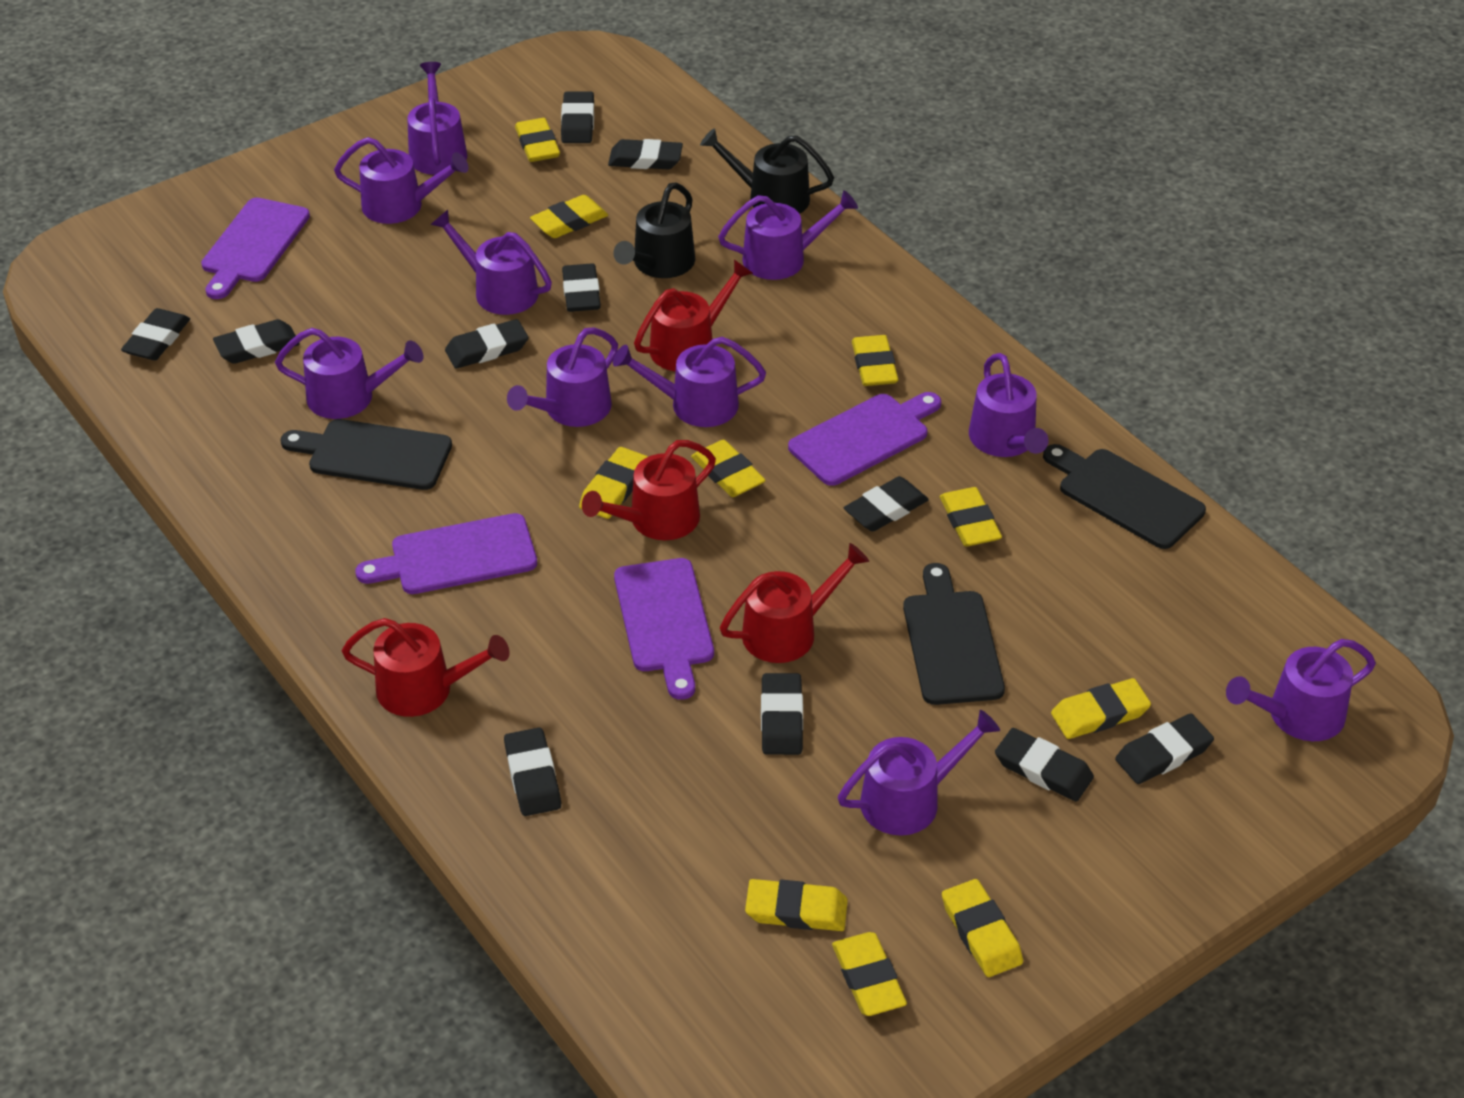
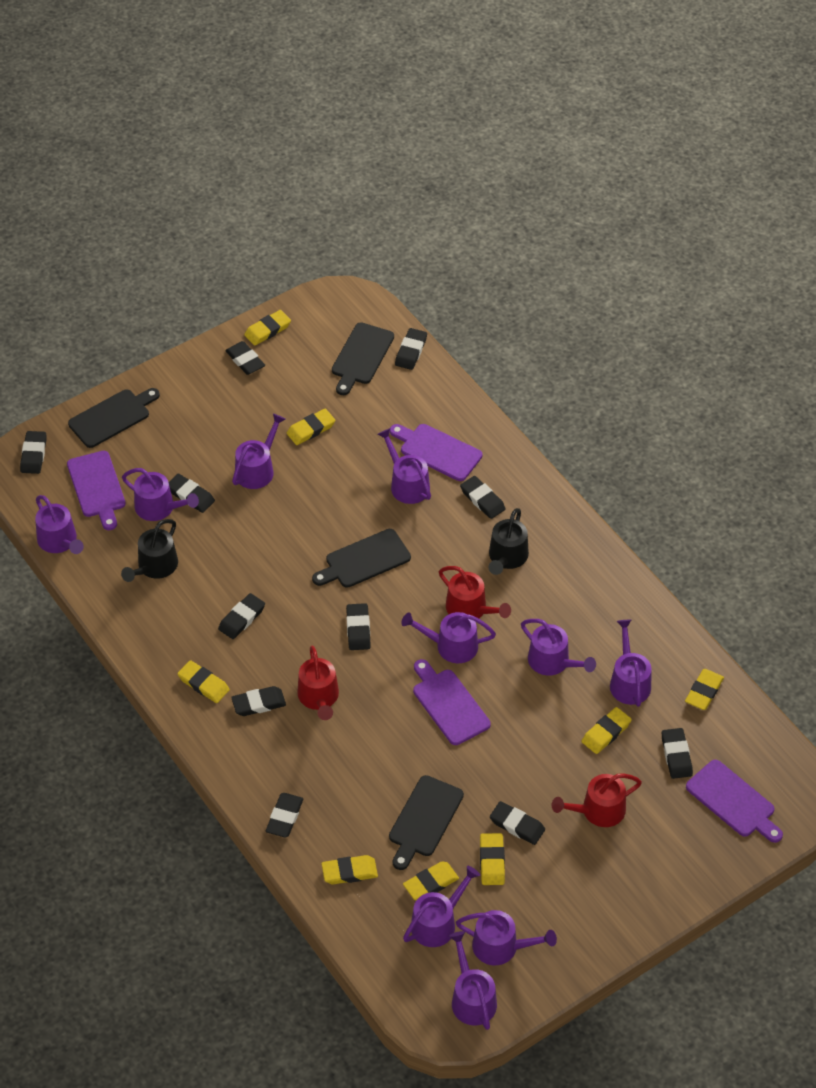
black cutting board: 3 -> 4
red watering can: 4 -> 3
yellow eraser: 10 -> 8

